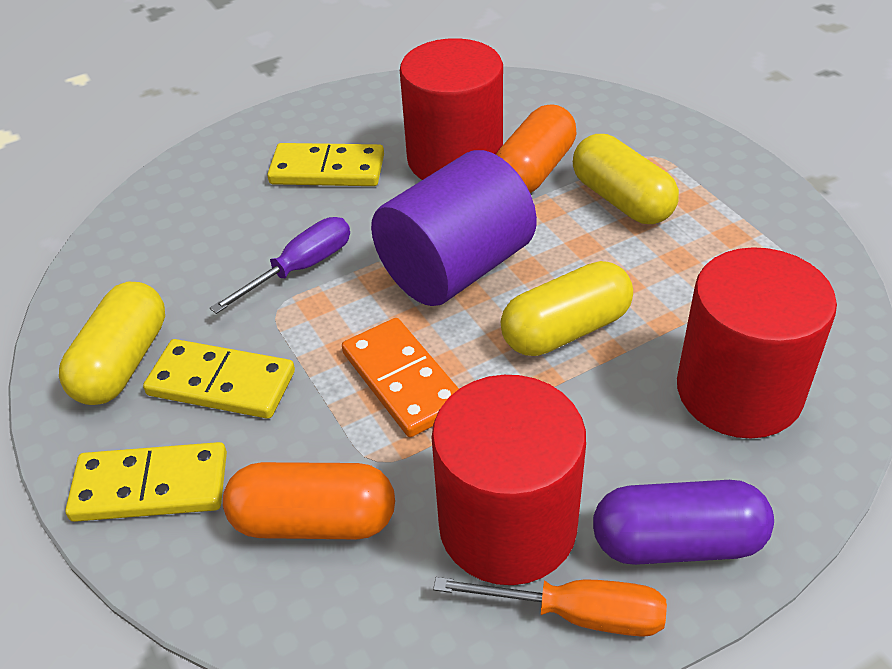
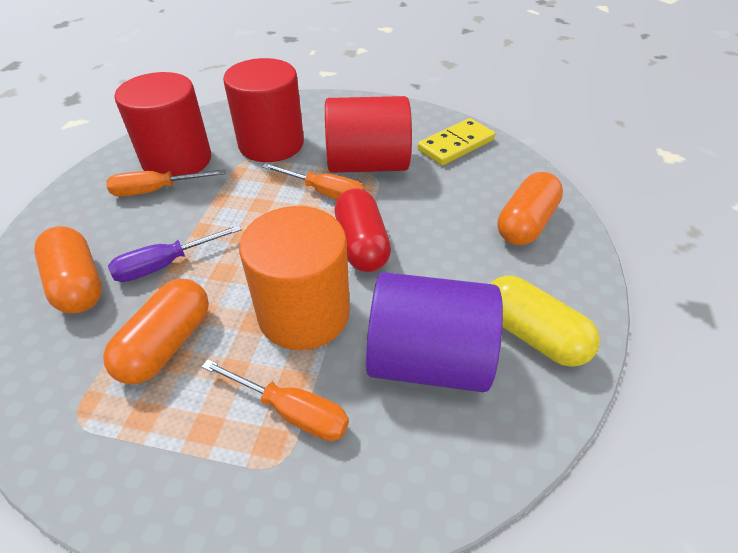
orange capsule: 2 -> 3
orange cylinder: 0 -> 1
orange domino: 1 -> 0
orange screwdriver: 1 -> 3
purple capsule: 1 -> 0
red capsule: 0 -> 1
yellow capsule: 3 -> 1
yellow domino: 3 -> 1

